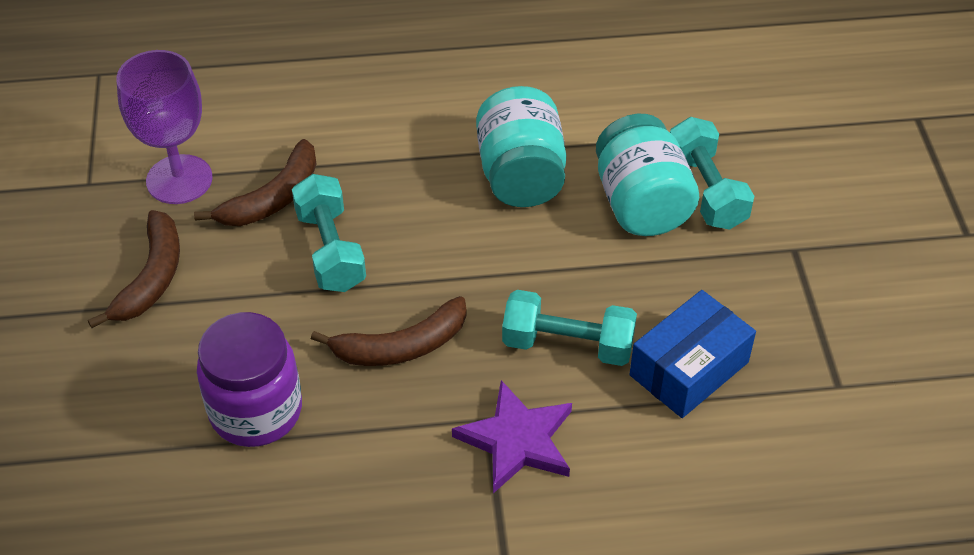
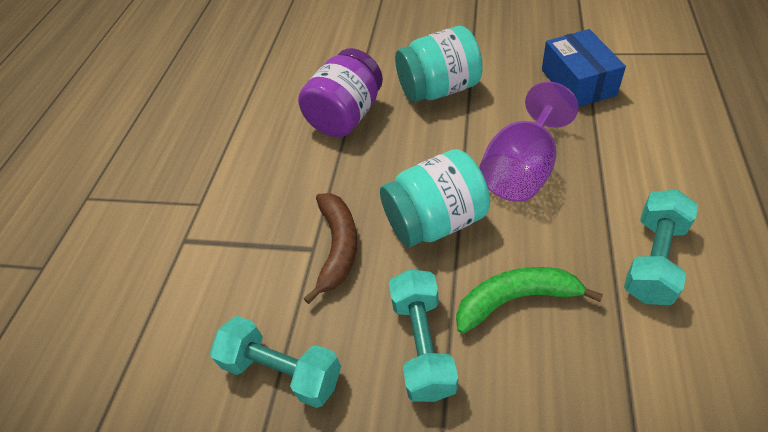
brown banana: 3 -> 1
green banana: 0 -> 1
purple star: 1 -> 0

